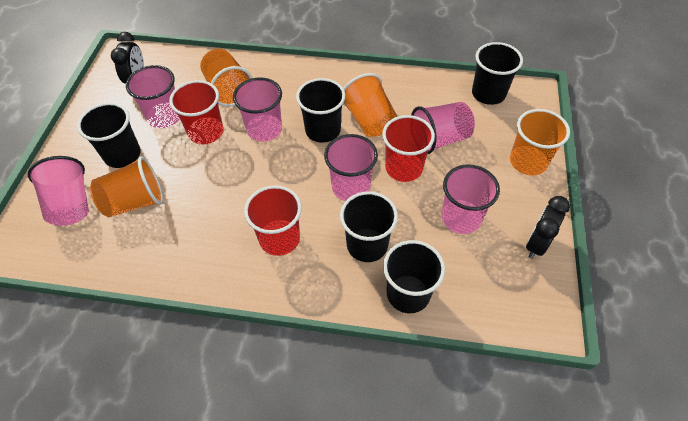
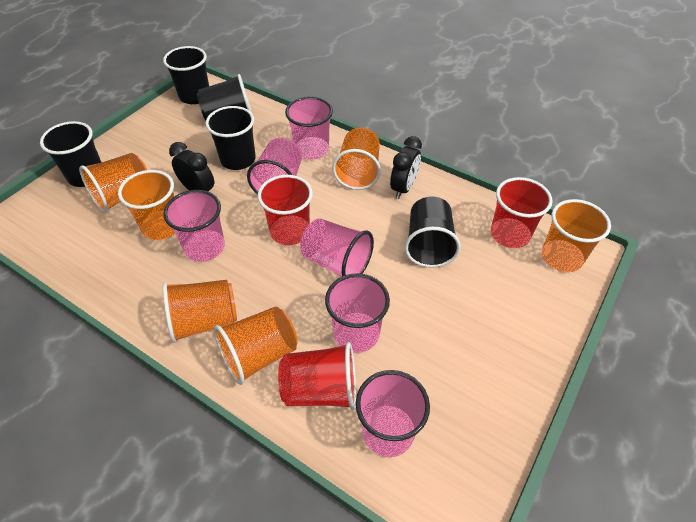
orange cup: 4 -> 6

